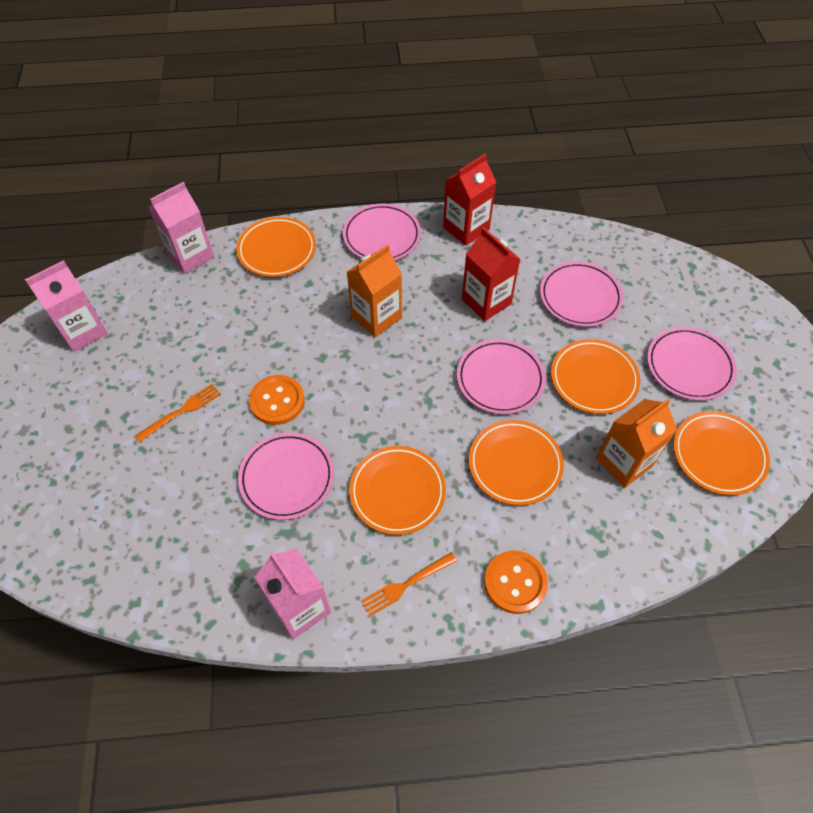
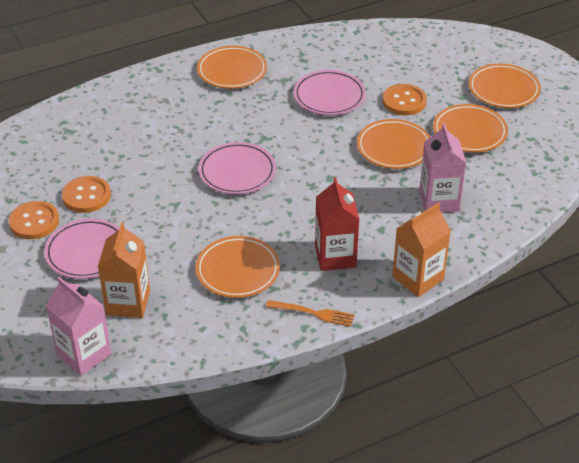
orange button: 2 -> 3
orange fork: 2 -> 1
pink carton: 3 -> 2
pink plate: 5 -> 3
red carton: 2 -> 1

